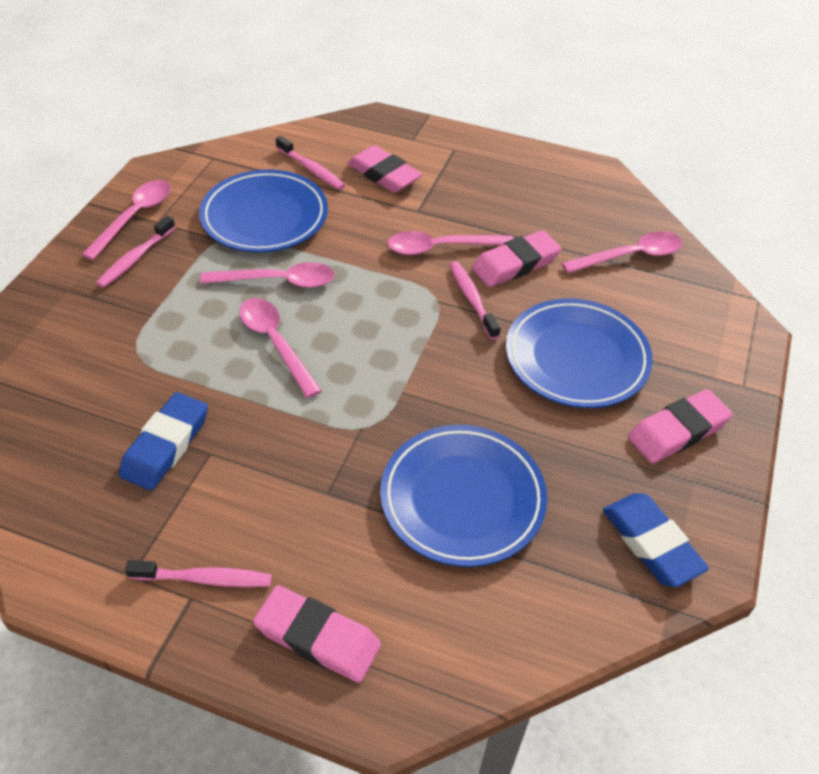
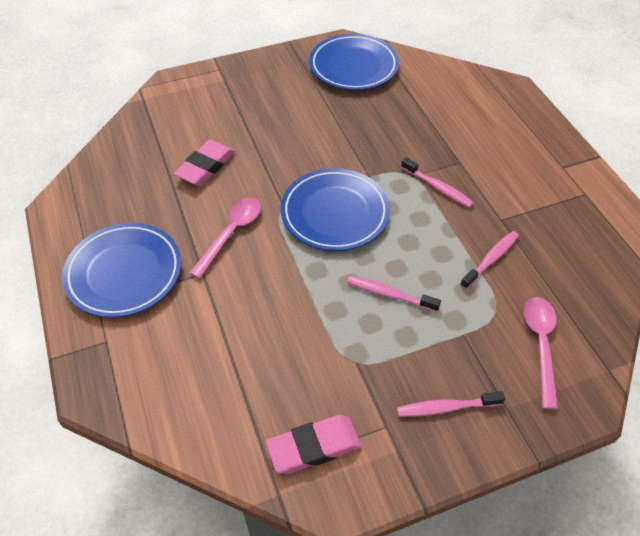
blue eraser: 2 -> 0
pink eraser: 4 -> 2
pink spoon: 5 -> 2

